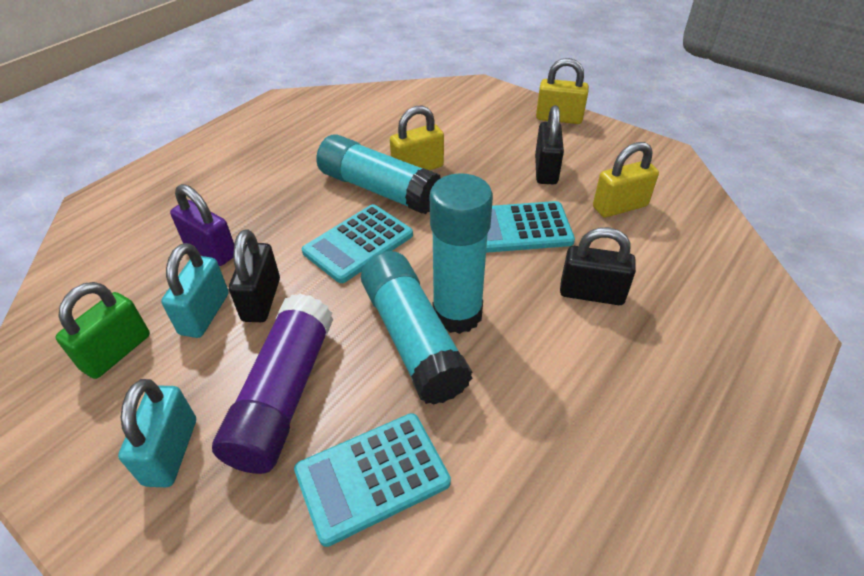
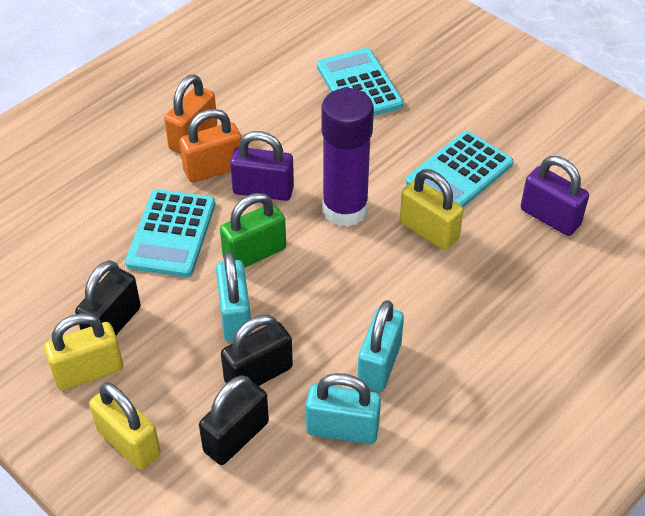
orange padlock: 0 -> 2
purple padlock: 1 -> 2
turquoise glue stick: 3 -> 0
turquoise padlock: 2 -> 3

